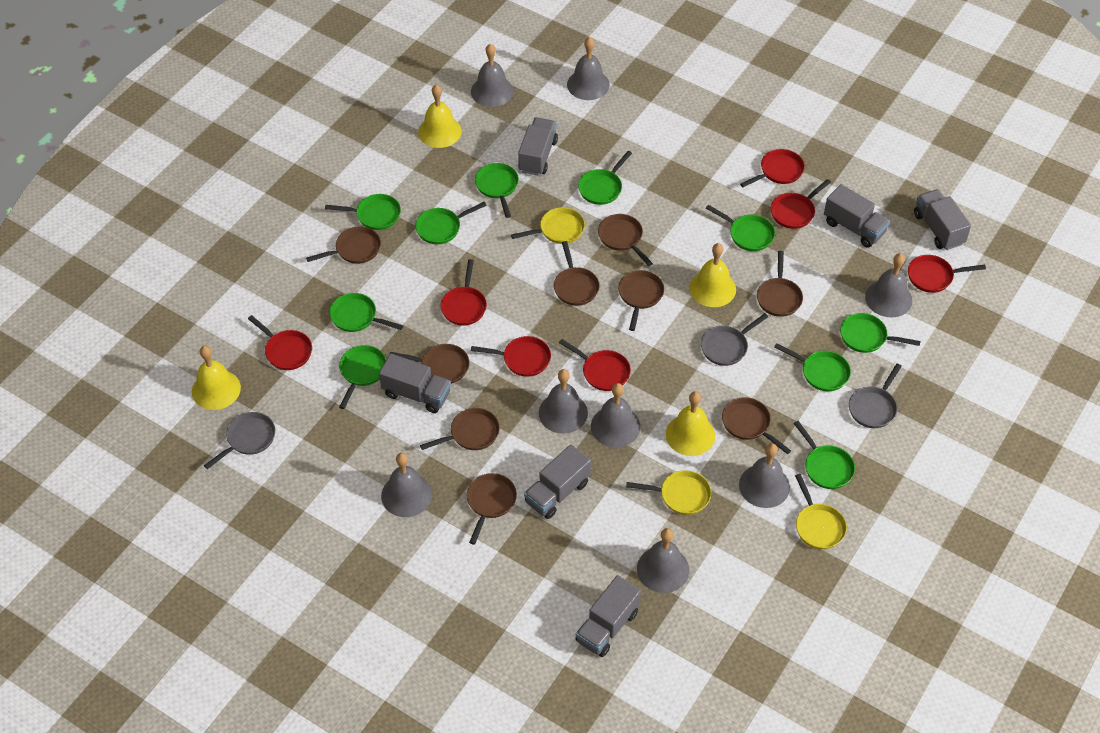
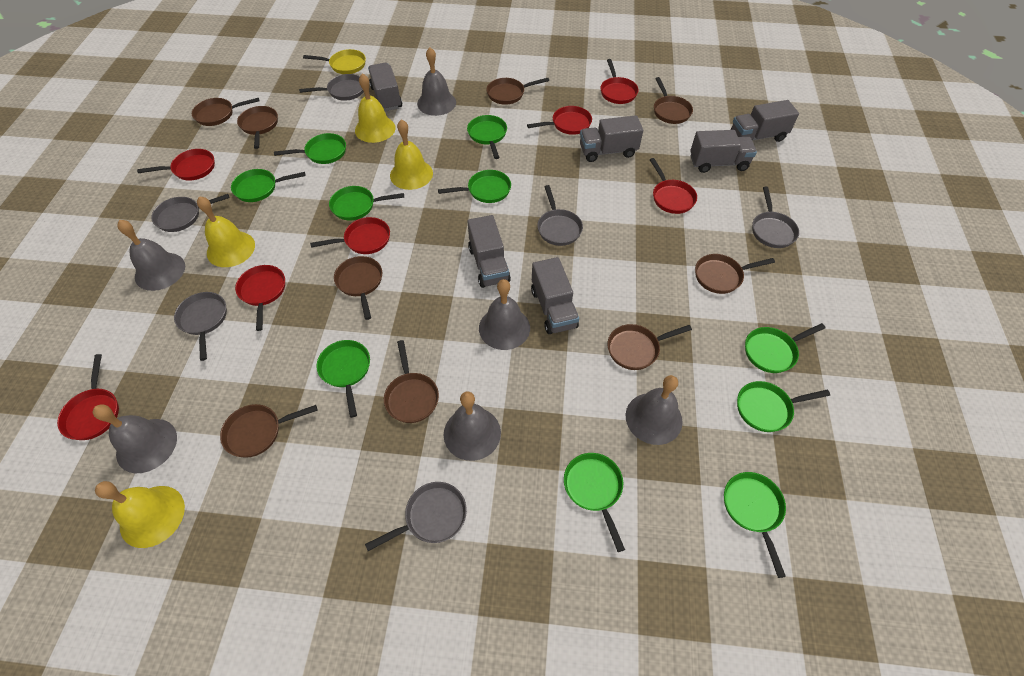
grey bell: 8 -> 6
grey pan: 3 -> 6
yellow pan: 3 -> 1

